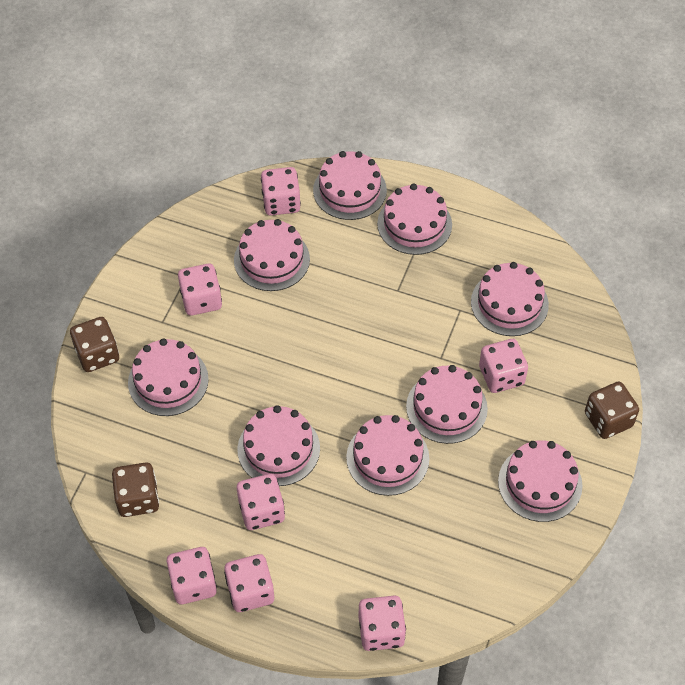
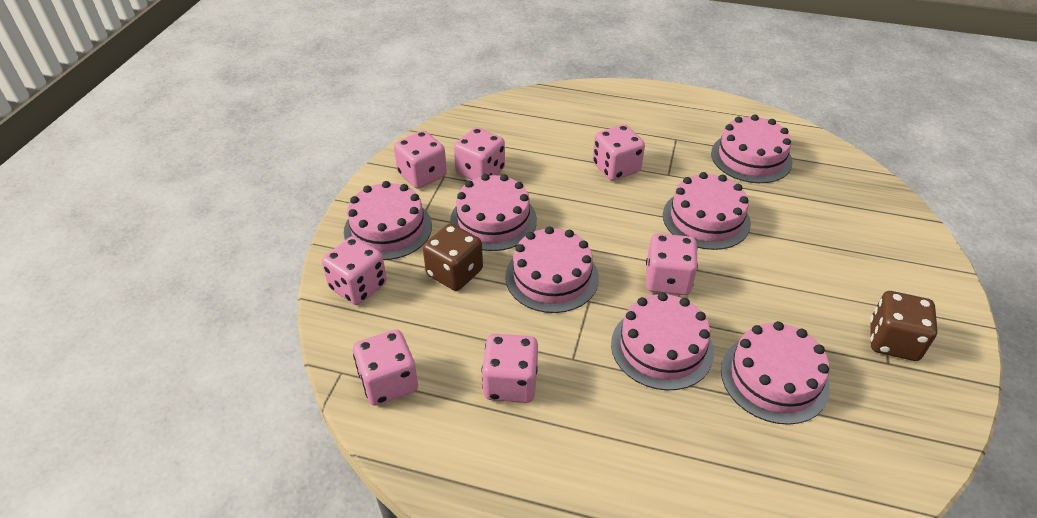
brown dice: 3 -> 2
pink cake: 9 -> 7

